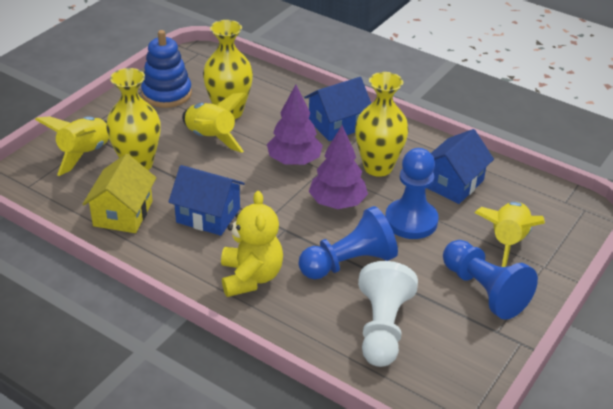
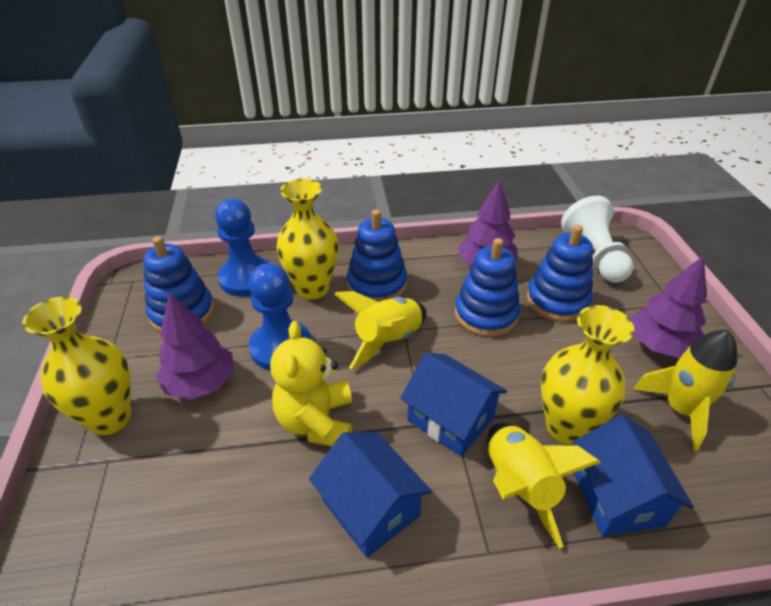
blue pawn: 3 -> 2
blue stacking toy: 1 -> 4
purple tree: 2 -> 3
yellow house: 1 -> 0

